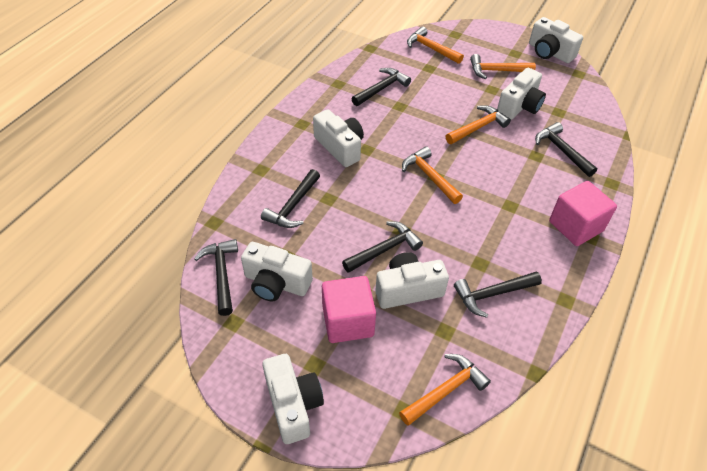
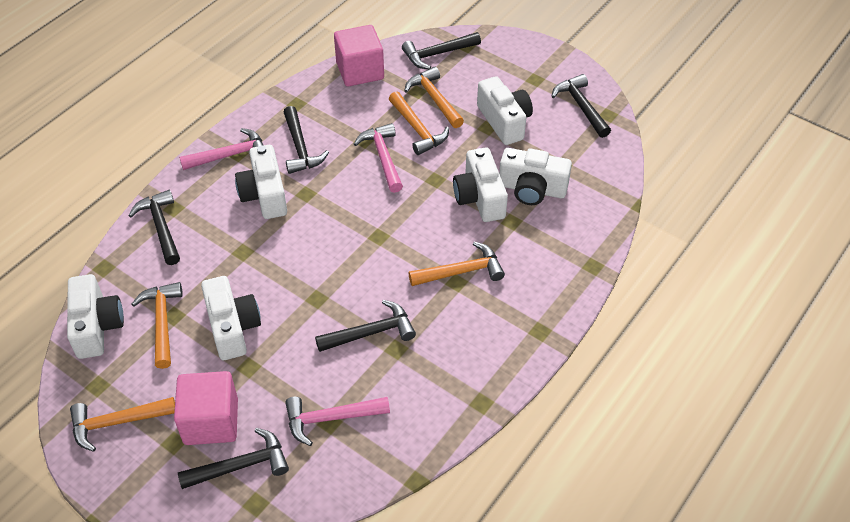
pink hammer: 0 -> 3

